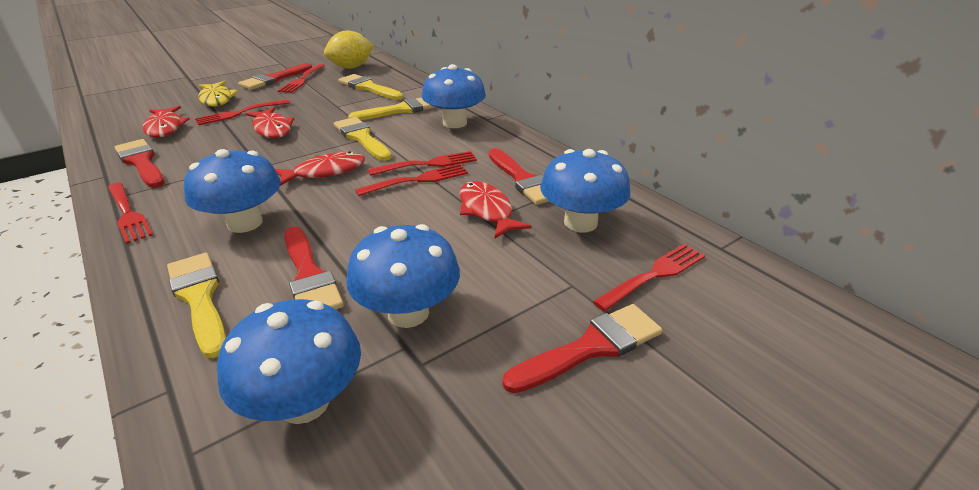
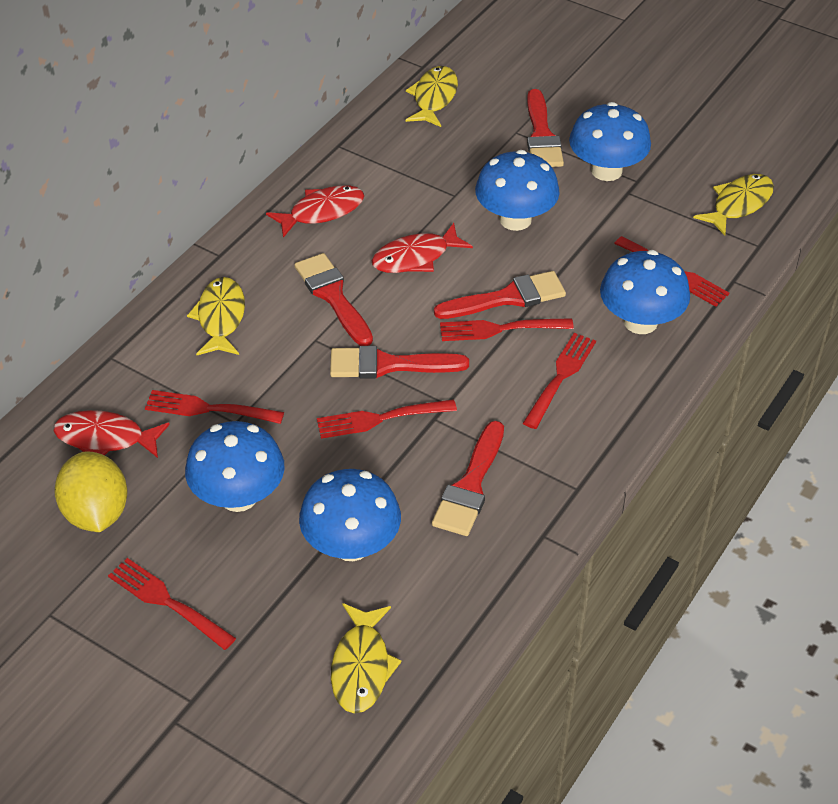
red fish: 4 -> 3
yellow brush: 4 -> 0
yellow fish: 1 -> 4

